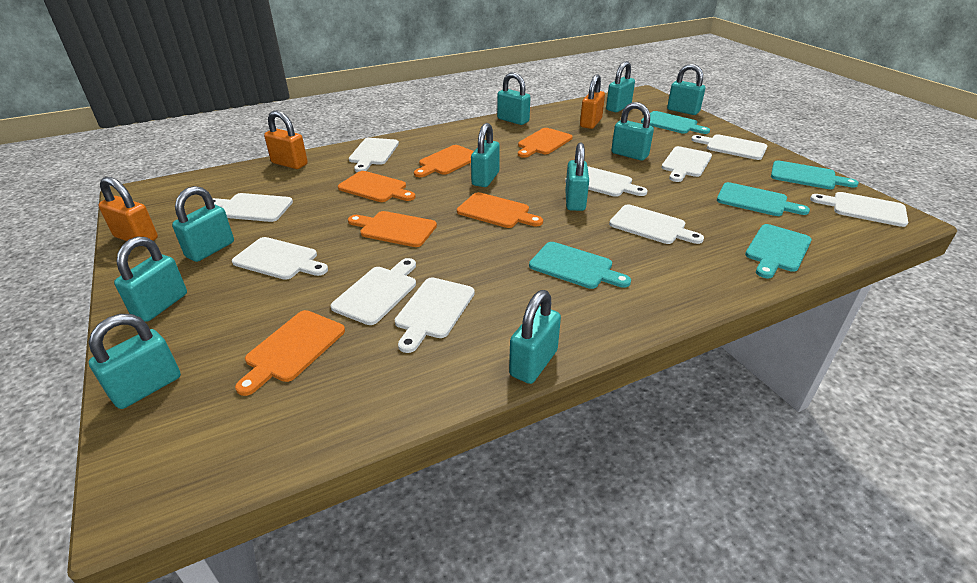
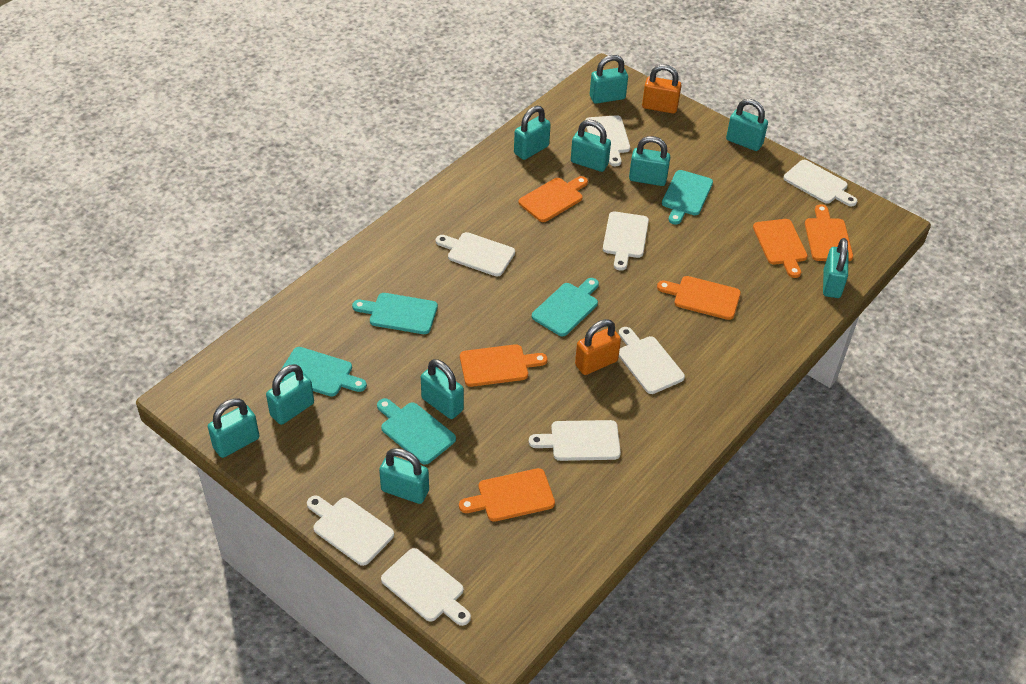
orange padlock: 3 -> 2
white cutting board: 10 -> 8

